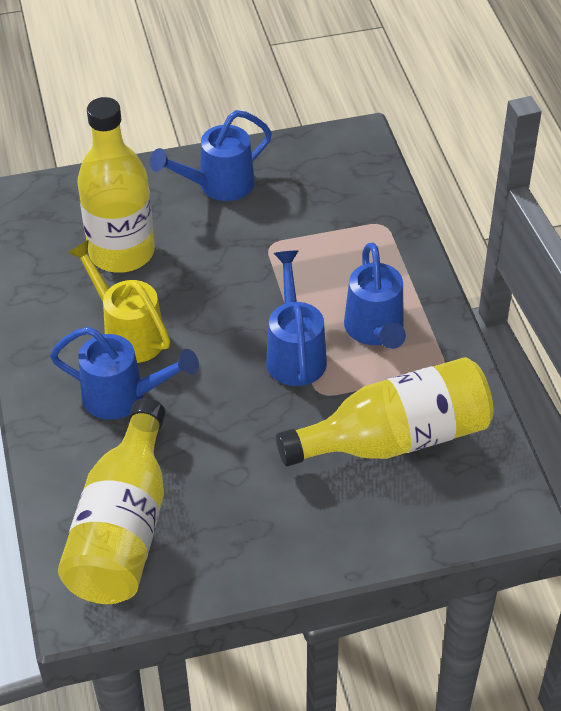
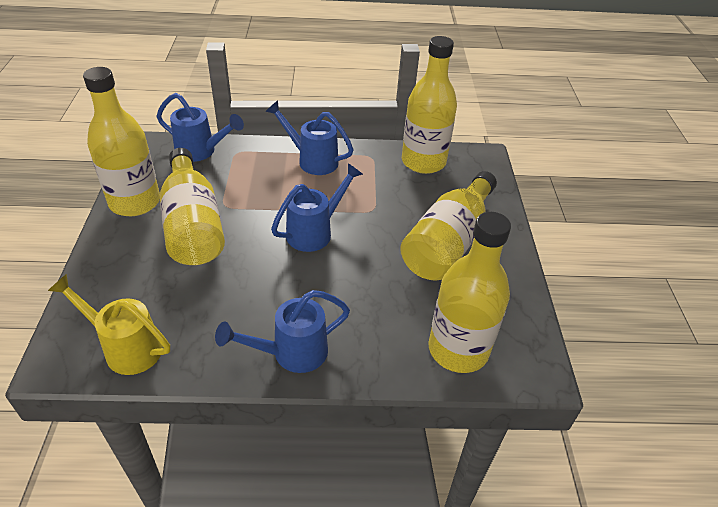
yellow bottle: 3 -> 5

